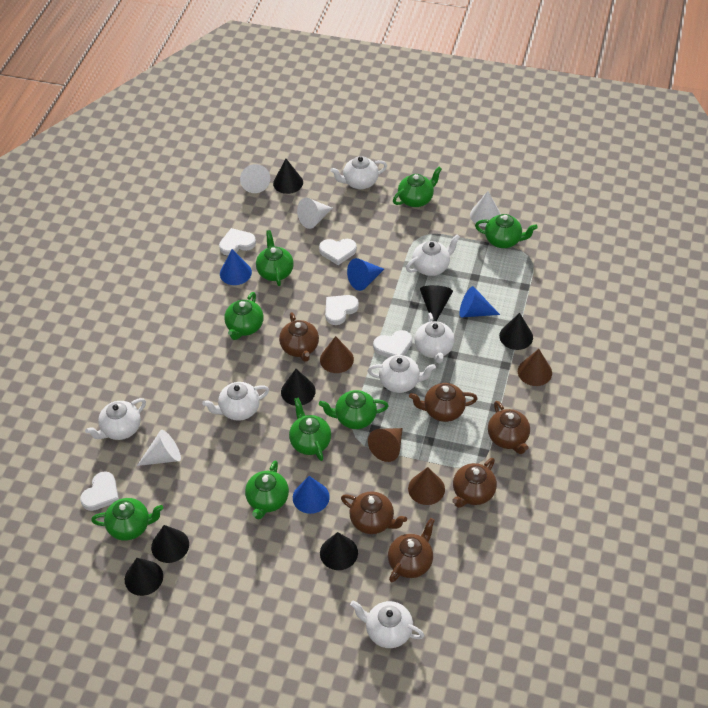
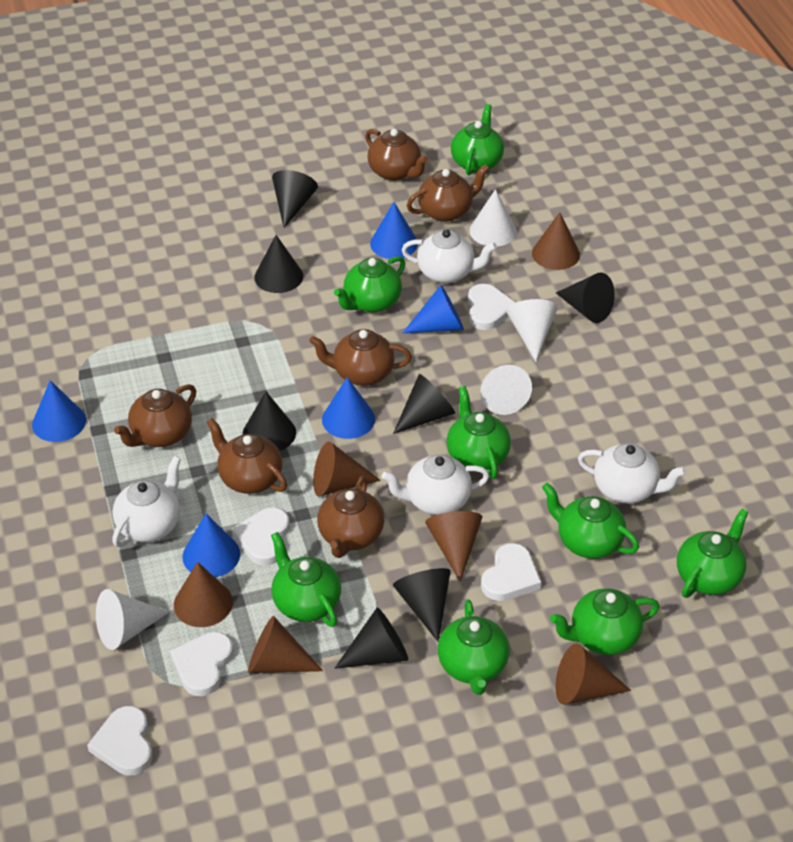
blue cone: 4 -> 5
brown cone: 4 -> 6
white teapot: 7 -> 4

